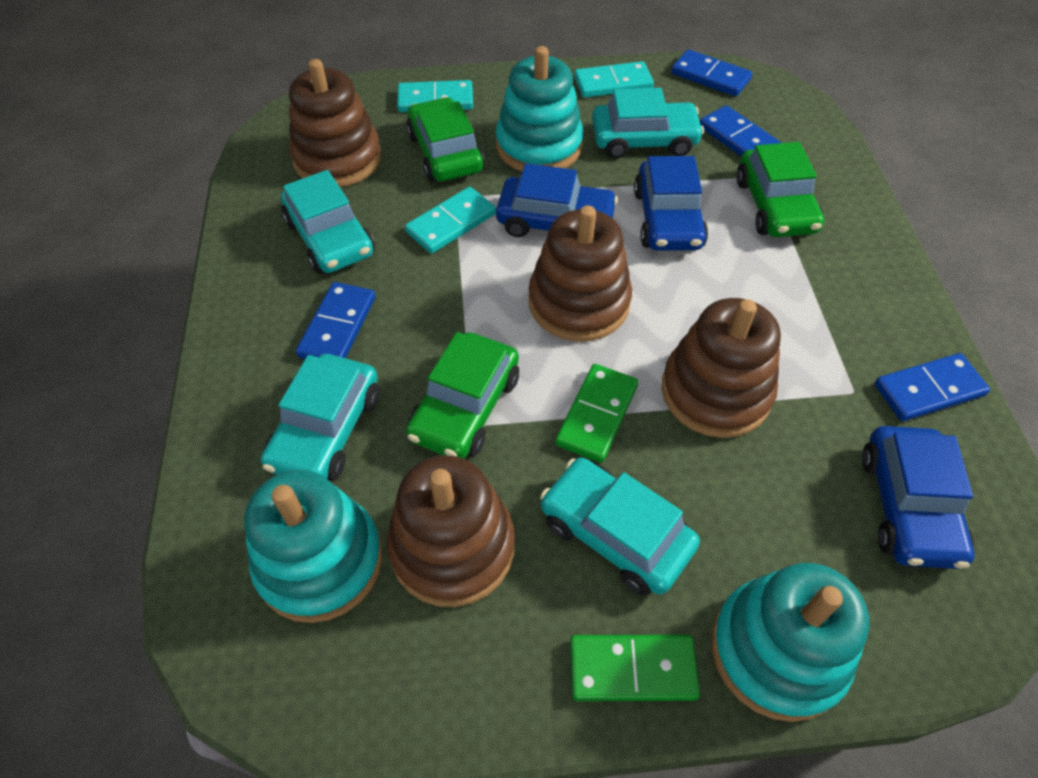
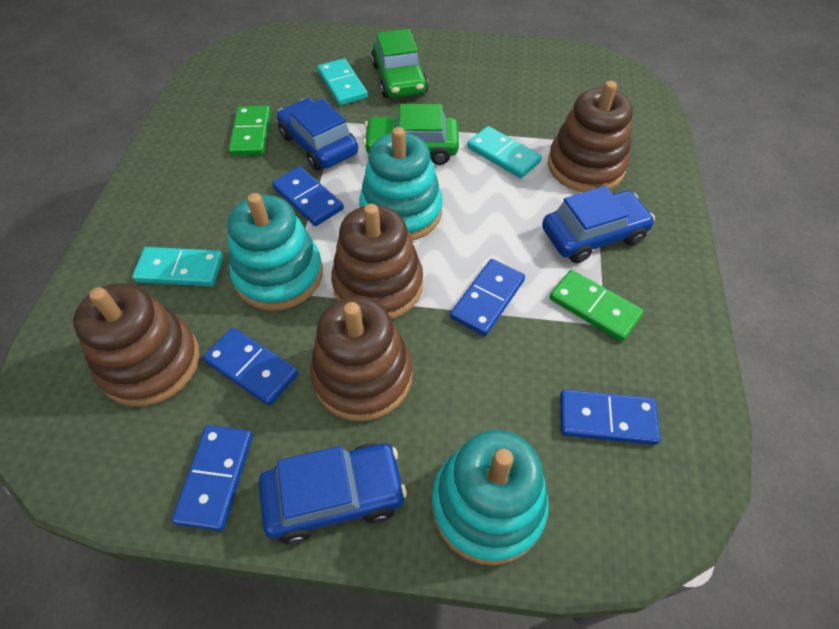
blue domino: 4 -> 5
green car: 3 -> 2
turquoise car: 4 -> 0

